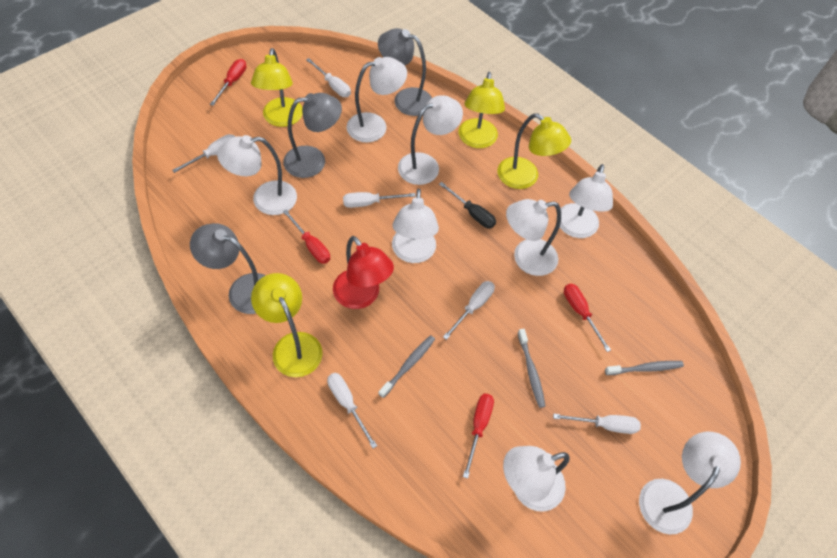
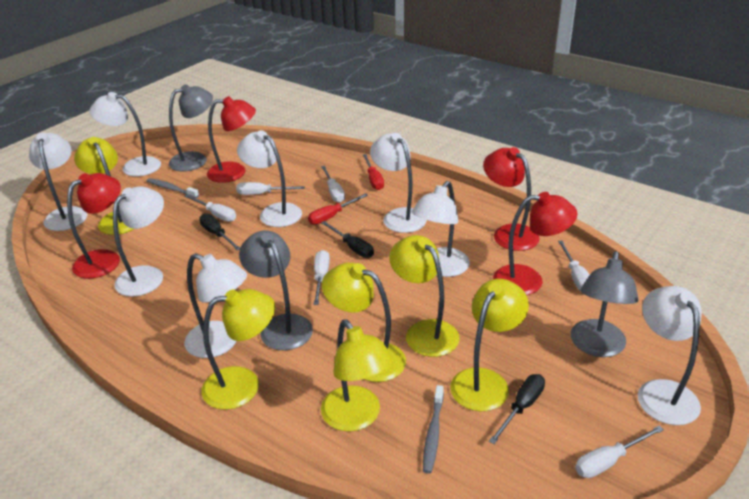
black screwdriver: 1 -> 3
grey toothbrush: 3 -> 2
red lamp: 1 -> 4
red screwdriver: 4 -> 2
yellow lamp: 4 -> 6

